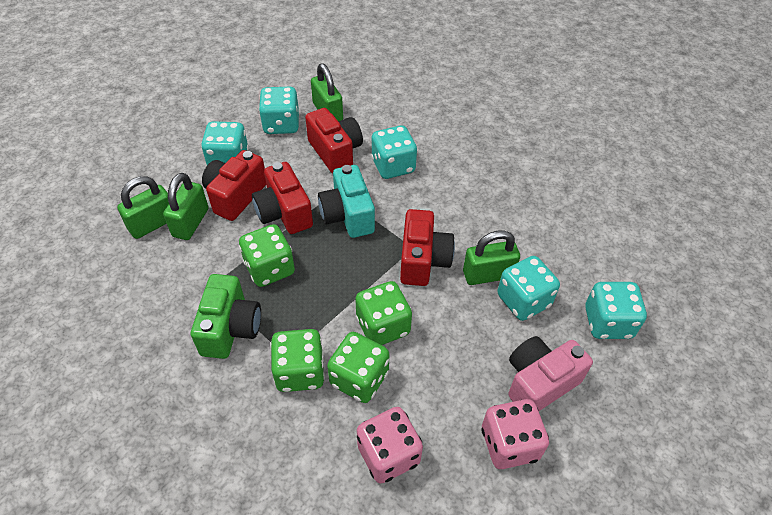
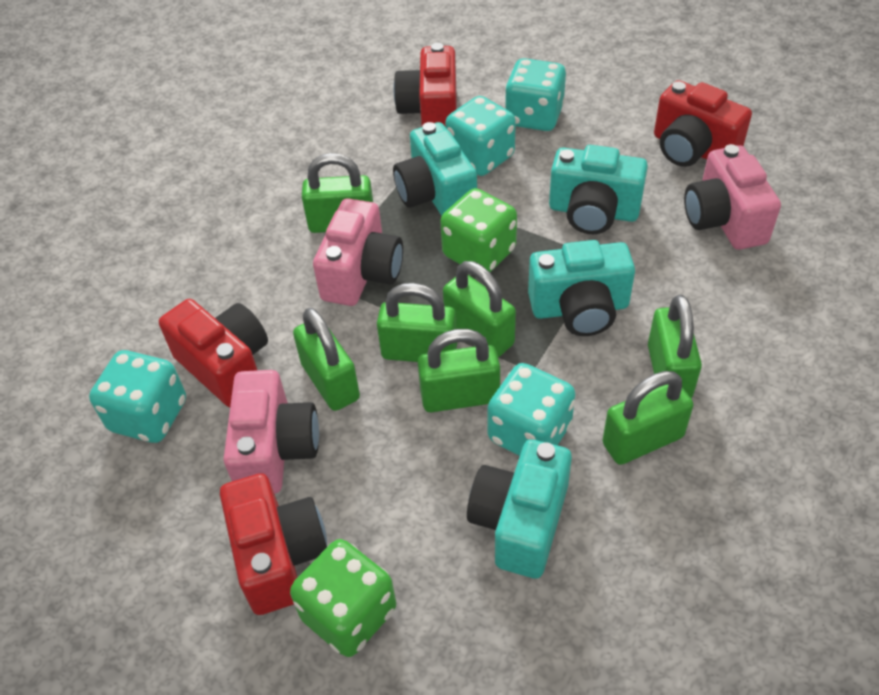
green camera: 1 -> 0
green dice: 4 -> 2
green padlock: 4 -> 7
pink camera: 1 -> 3
pink dice: 2 -> 0
turquoise camera: 1 -> 4
turquoise dice: 5 -> 4

